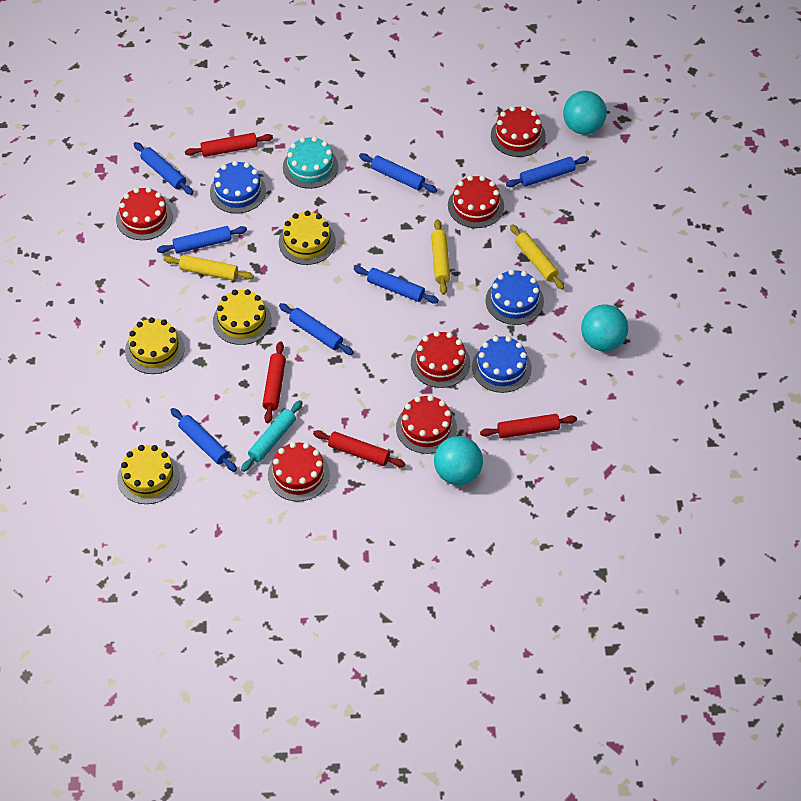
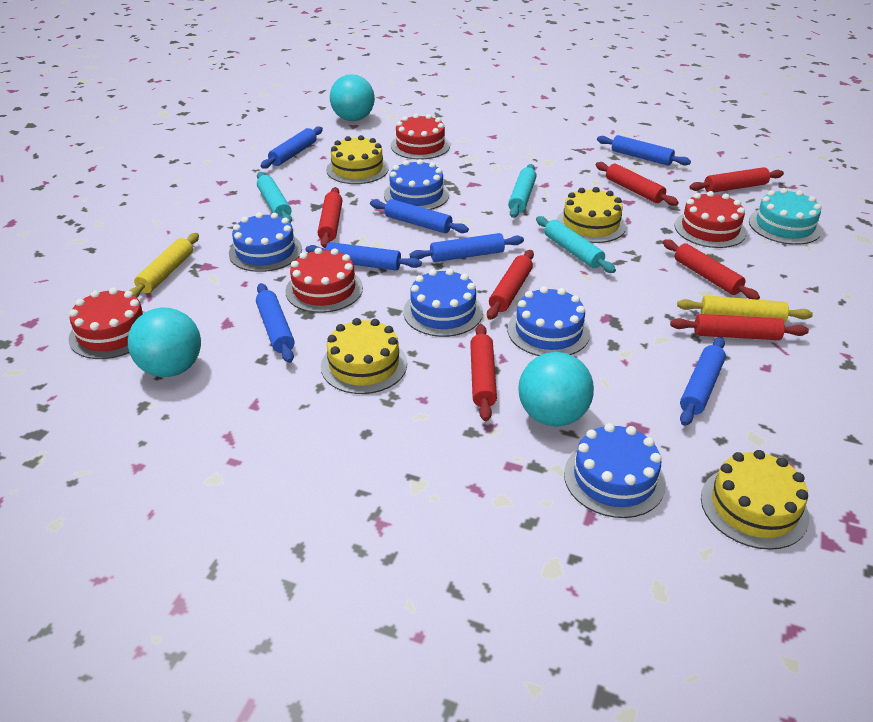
blue cake: 3 -> 5
red cake: 6 -> 4
red rolling pin: 4 -> 7
turquoise rolling pin: 1 -> 3
yellow rolling pin: 3 -> 2

